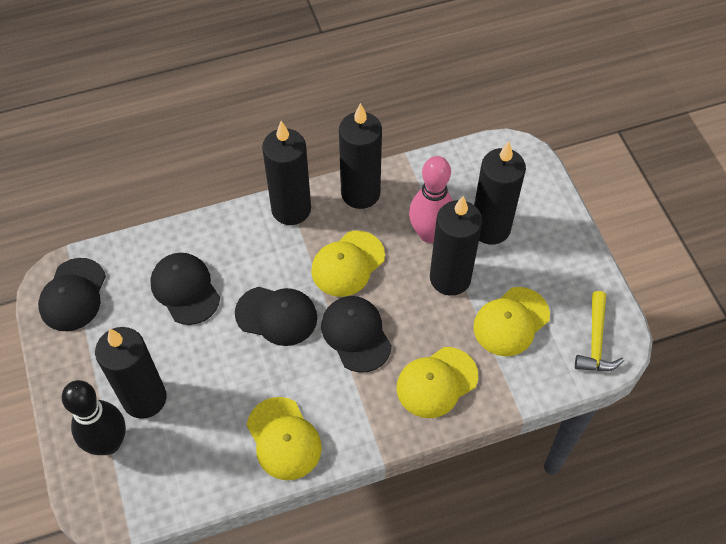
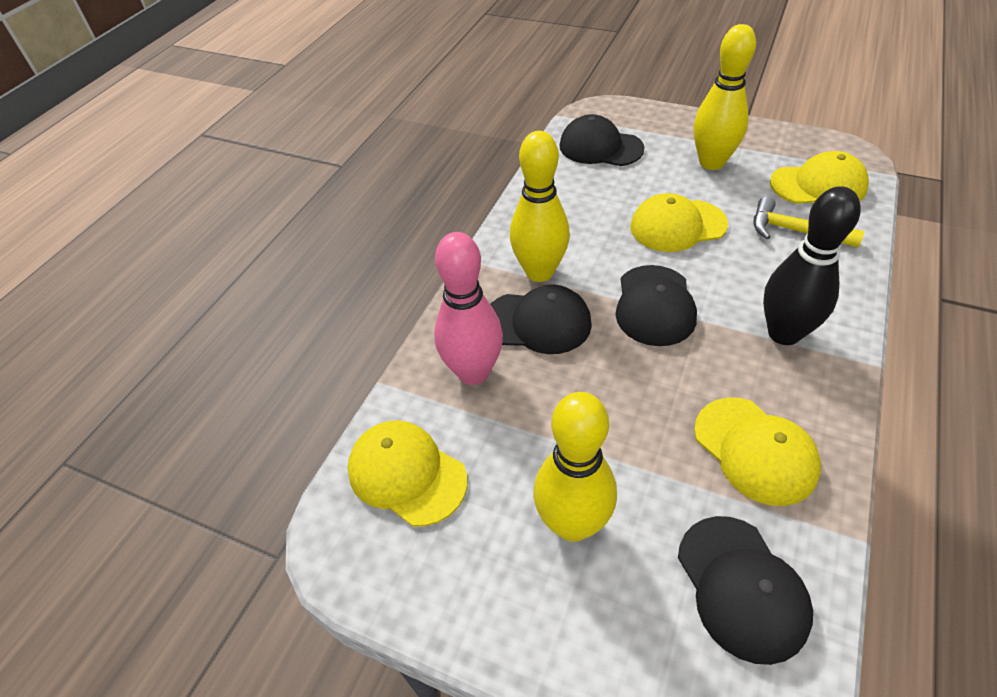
black candle: 5 -> 0
yellow bowling pin: 0 -> 3

